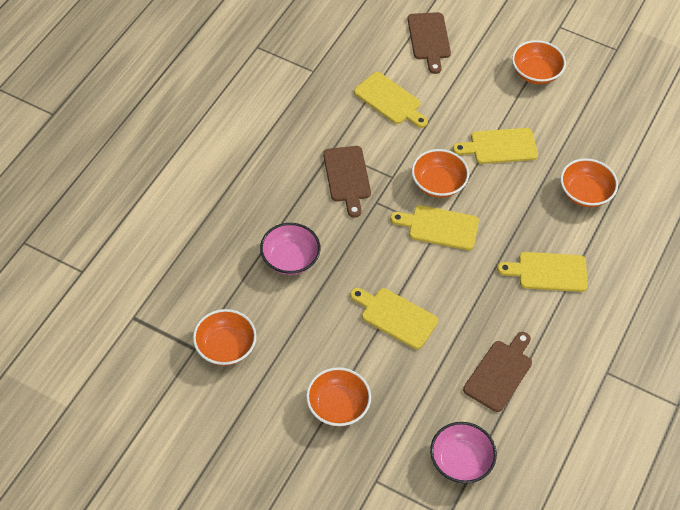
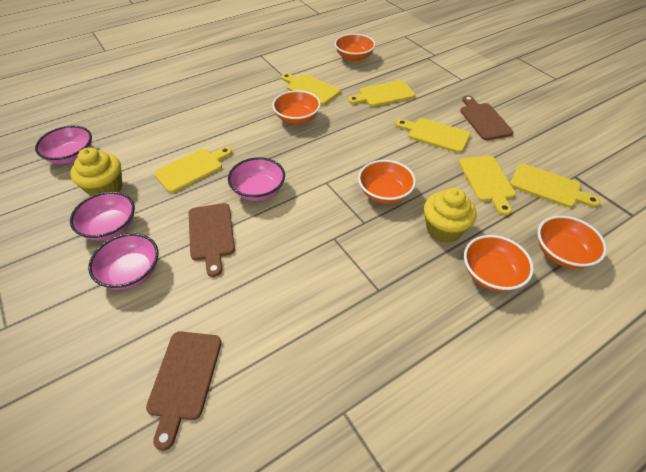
pink bowl: 2 -> 4
yellow cupcake: 0 -> 2
yellow cutting board: 5 -> 6

